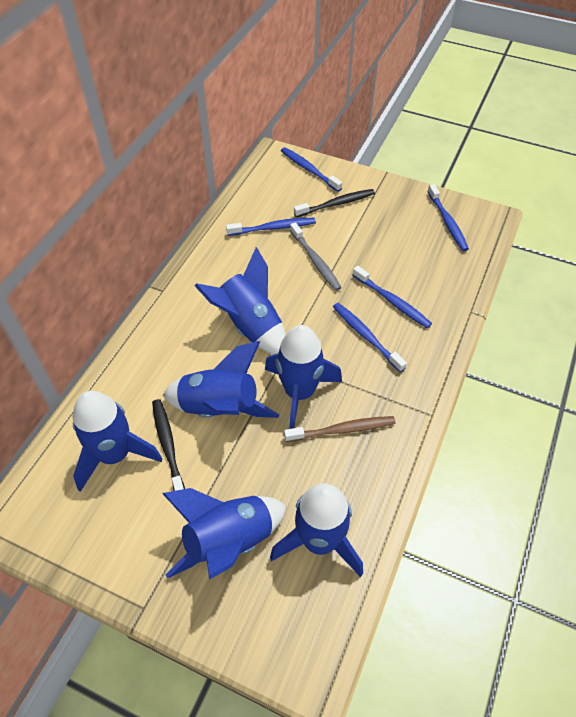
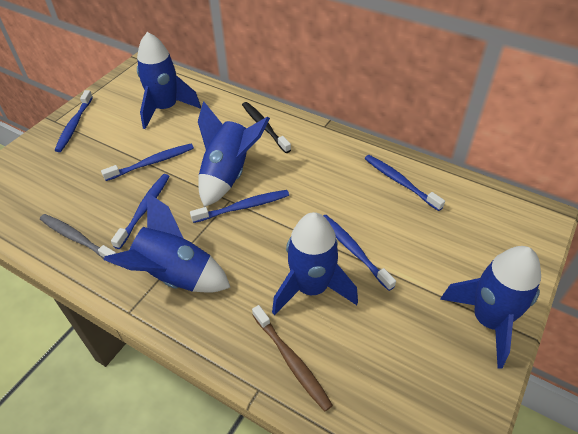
black toothbrush: 2 -> 1
blue rocket: 6 -> 5
blue toothbrush: 5 -> 6

